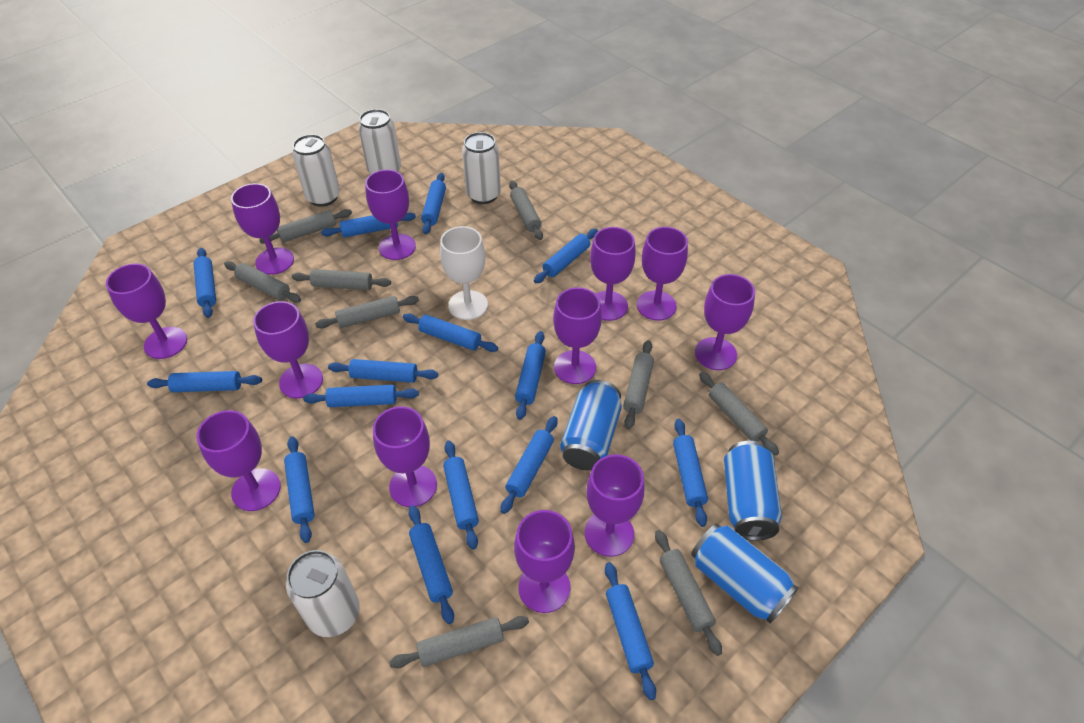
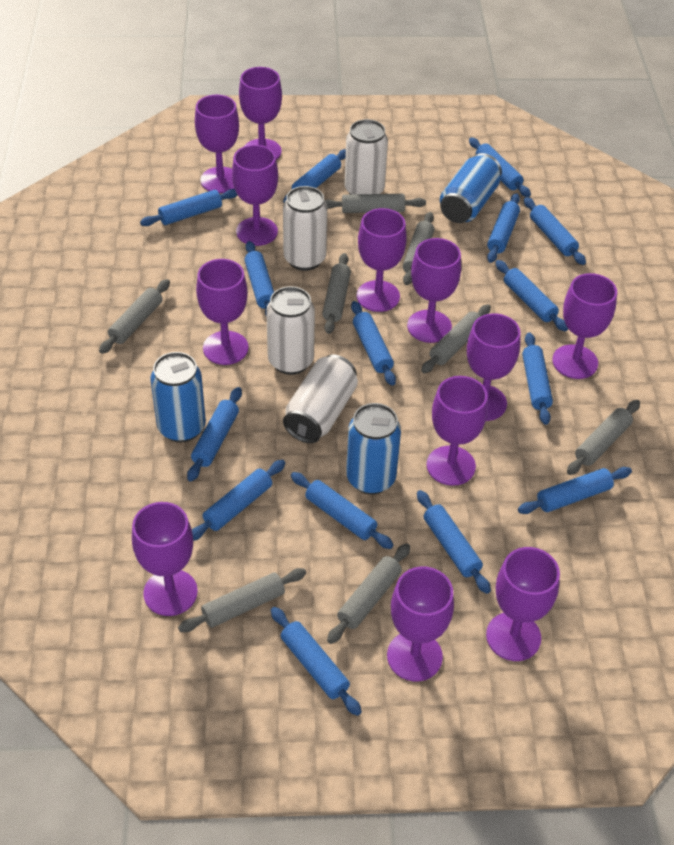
grey rolling pin: 9 -> 8
white goblet: 1 -> 0

